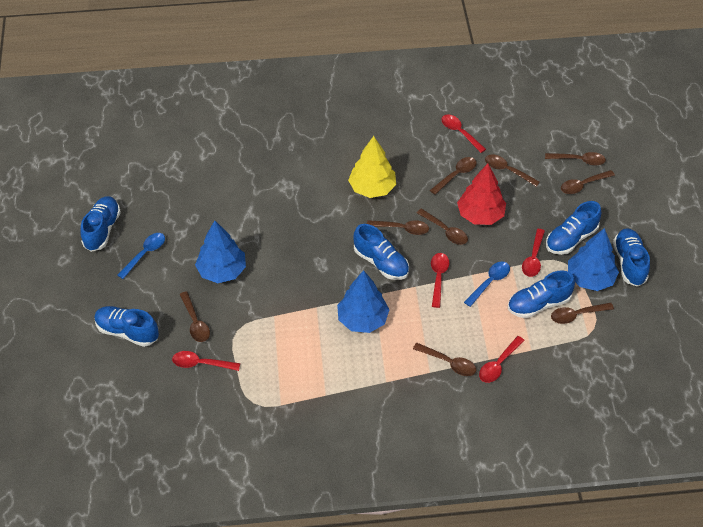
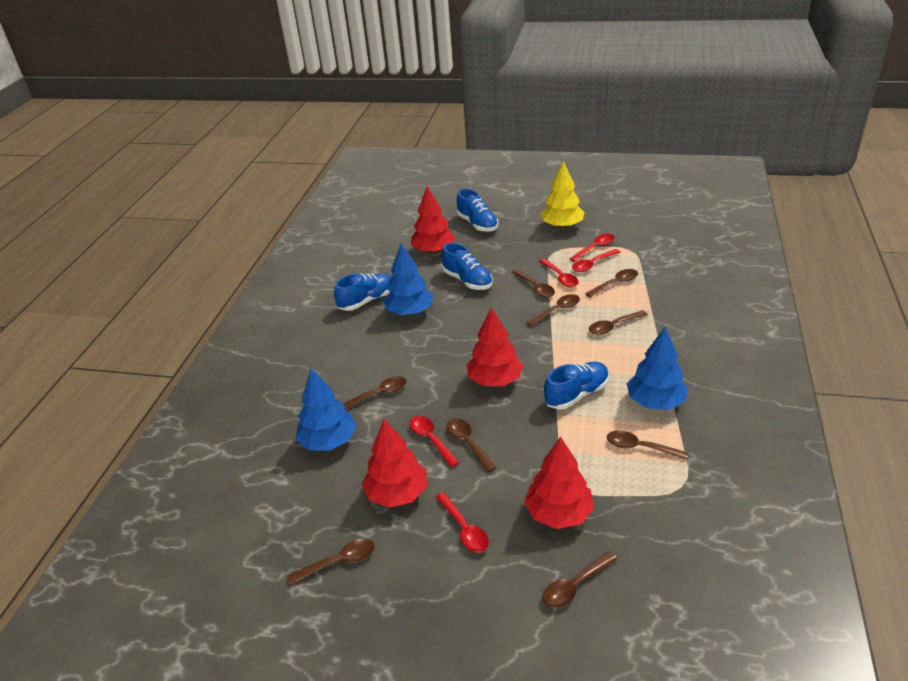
blue shoe: 6 -> 4
blue spoon: 2 -> 0
red tree: 1 -> 4

